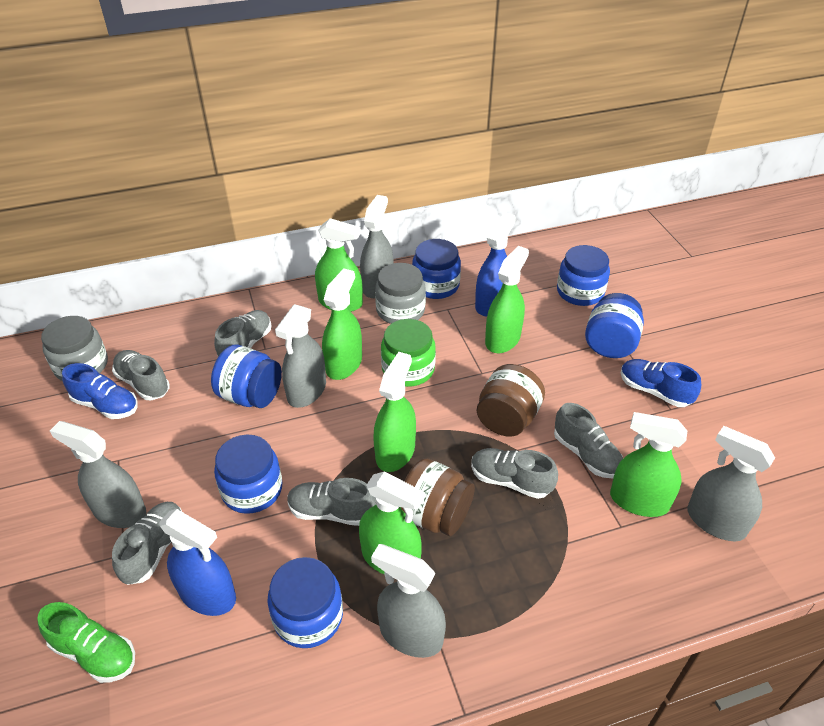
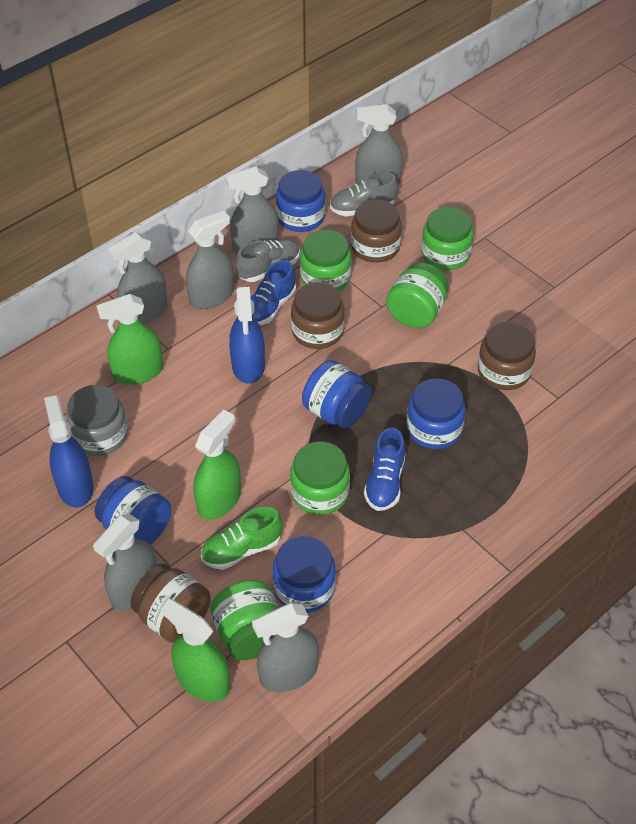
blue jar: 6 -> 5
brown jar: 2 -> 4
green jar: 1 -> 5
green spray bottle: 6 -> 3
grey jar: 2 -> 1
grey shoe: 6 -> 2
grey spray bottle: 5 -> 6

